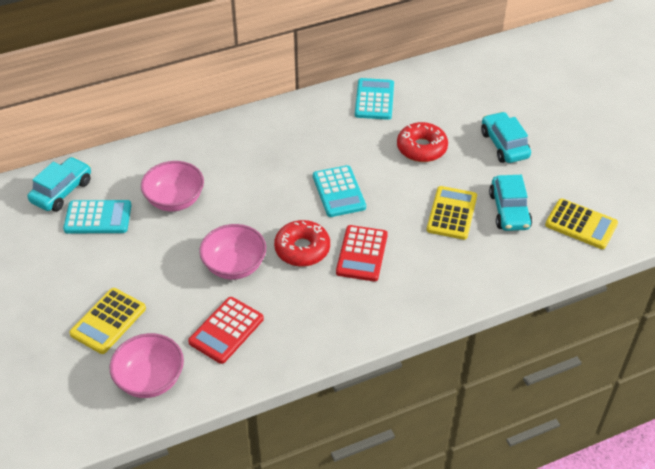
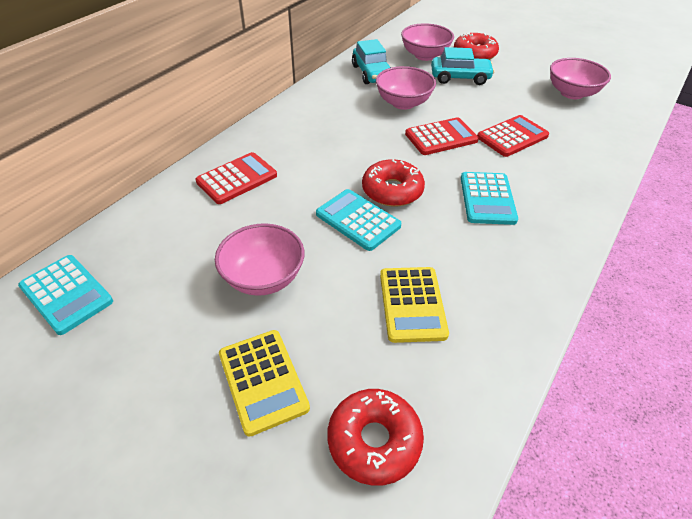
pink bowl: 3 -> 4
red calculator: 2 -> 3
red donut: 2 -> 3
turquoise car: 3 -> 2
yellow calculator: 3 -> 2

